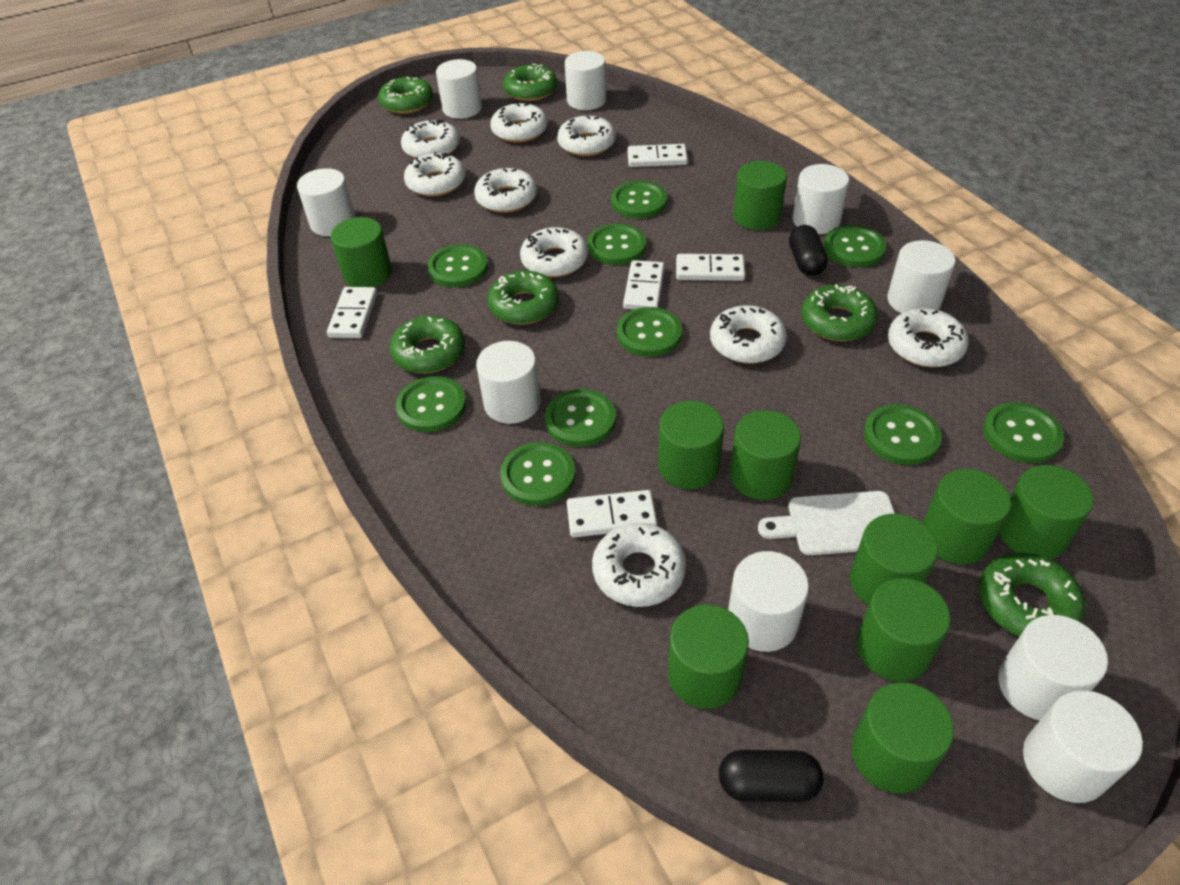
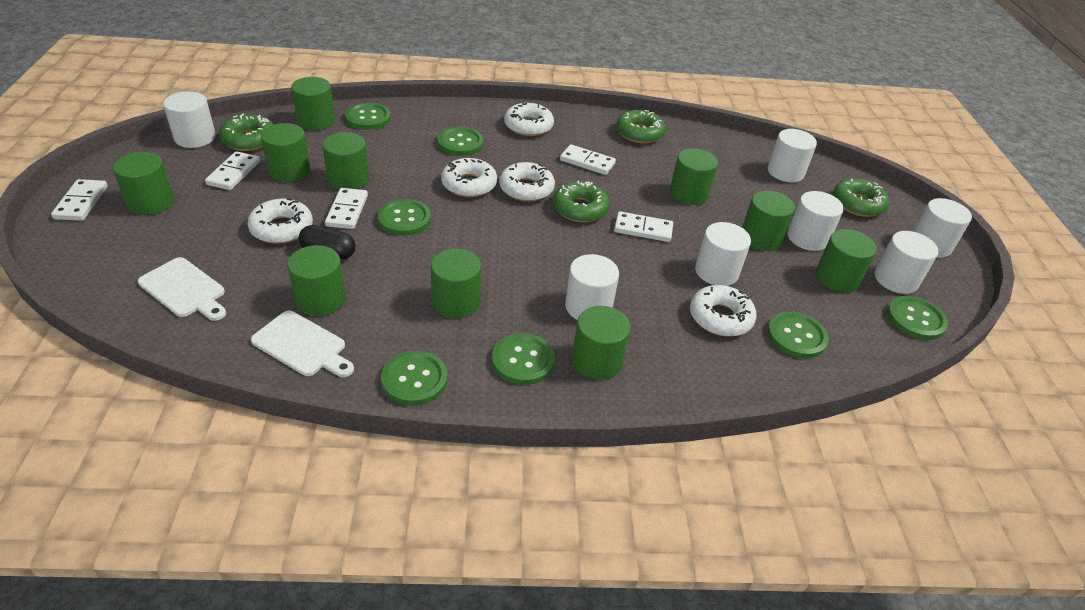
black capsule: 2 -> 1
green button: 10 -> 7
green donut: 6 -> 4
white cutting board: 1 -> 2
white cylinder: 9 -> 7
white donut: 9 -> 5

